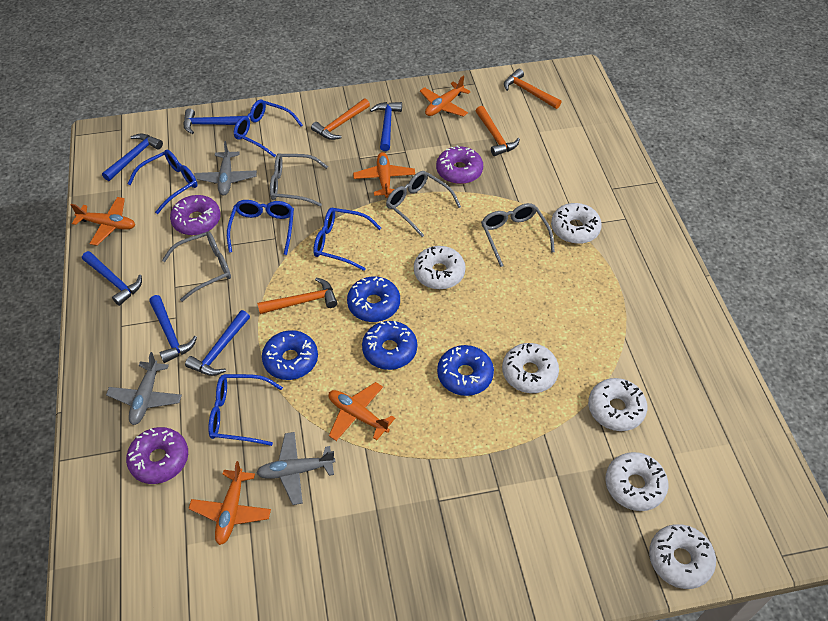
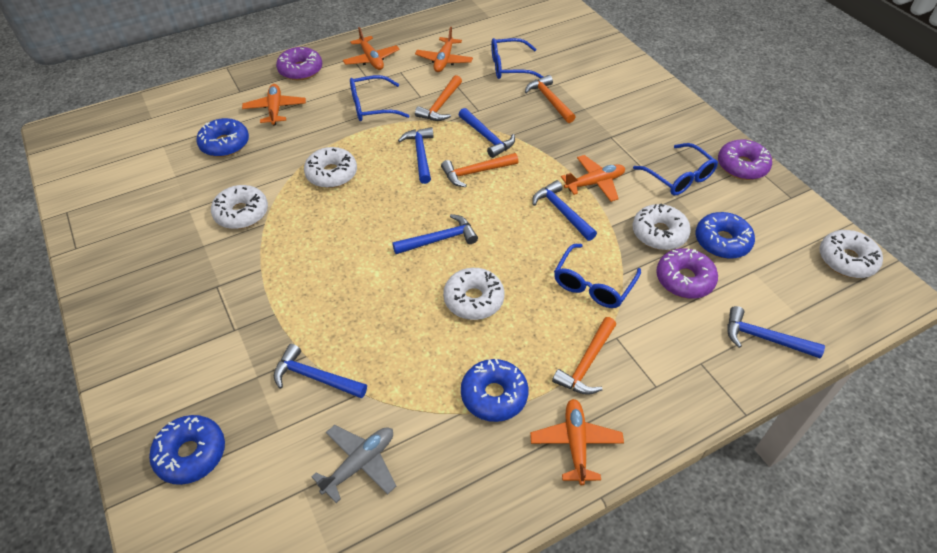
blue glasses: 5 -> 4
grey glasses: 4 -> 0
grey plane: 3 -> 1
white donut: 6 -> 5

